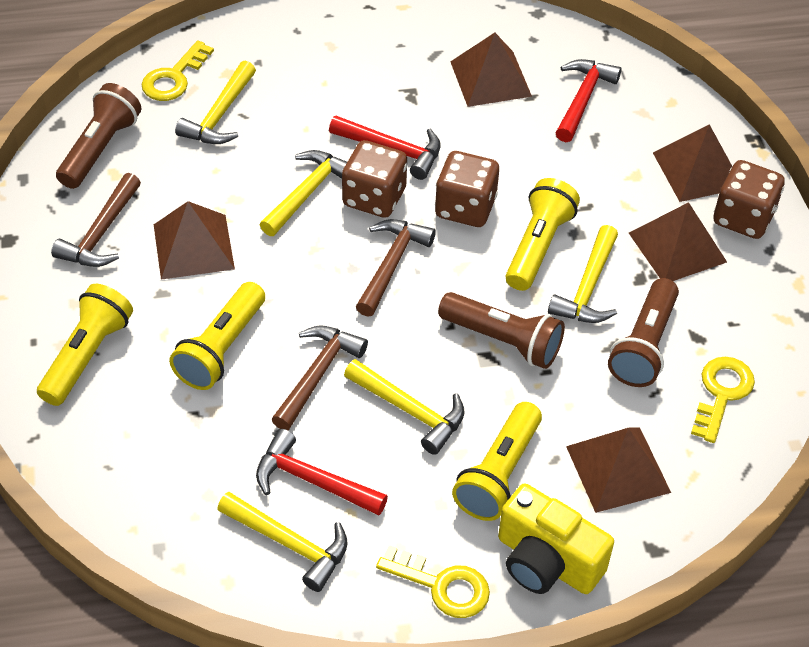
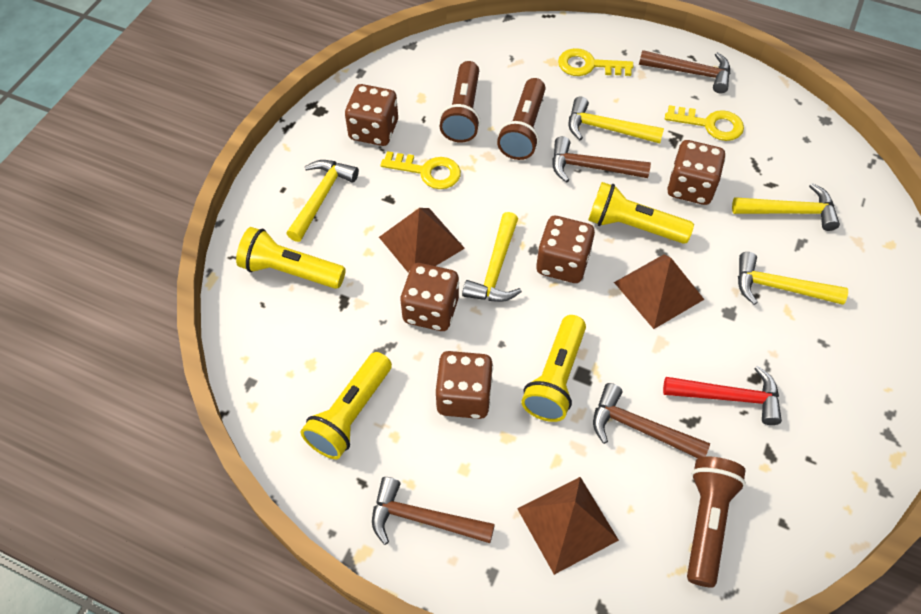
brown dice: 3 -> 5
brown hammer: 3 -> 4
brown pyramid: 5 -> 3
red hammer: 3 -> 1
yellow camera: 1 -> 0

